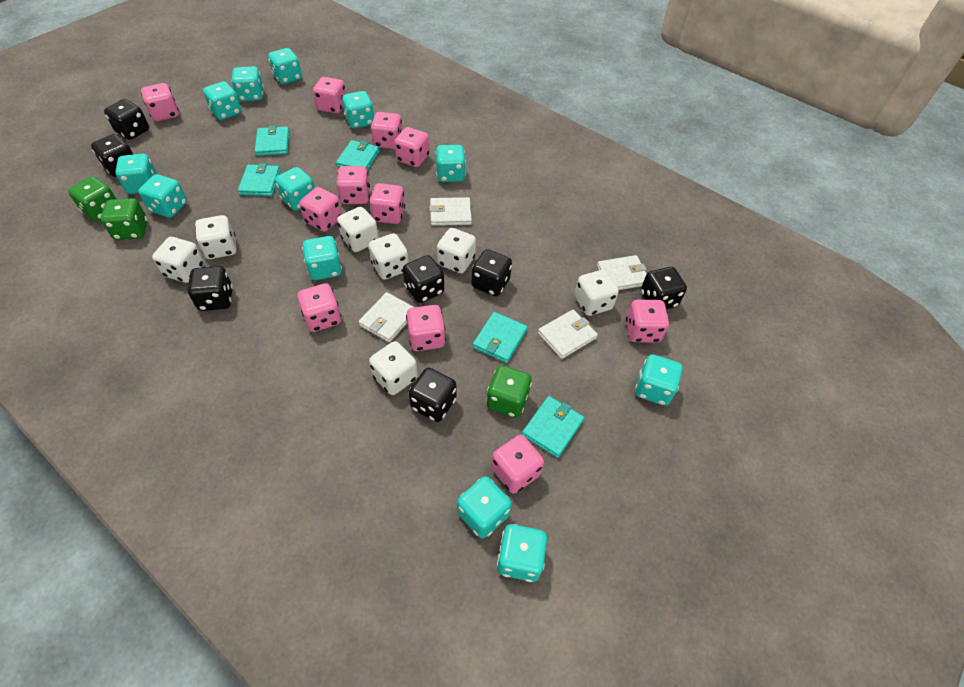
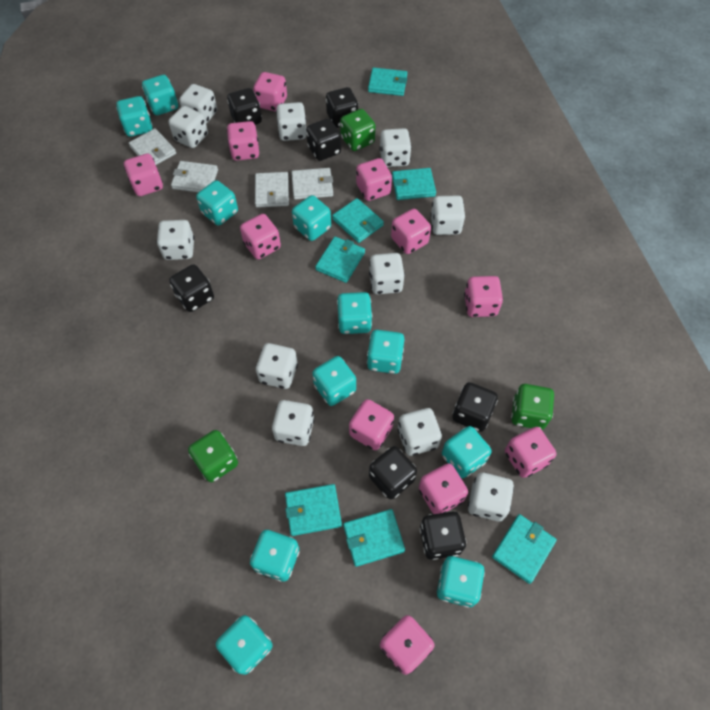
turquoise dice: 12 -> 11
turquoise wallet: 5 -> 7
white dice: 7 -> 11

